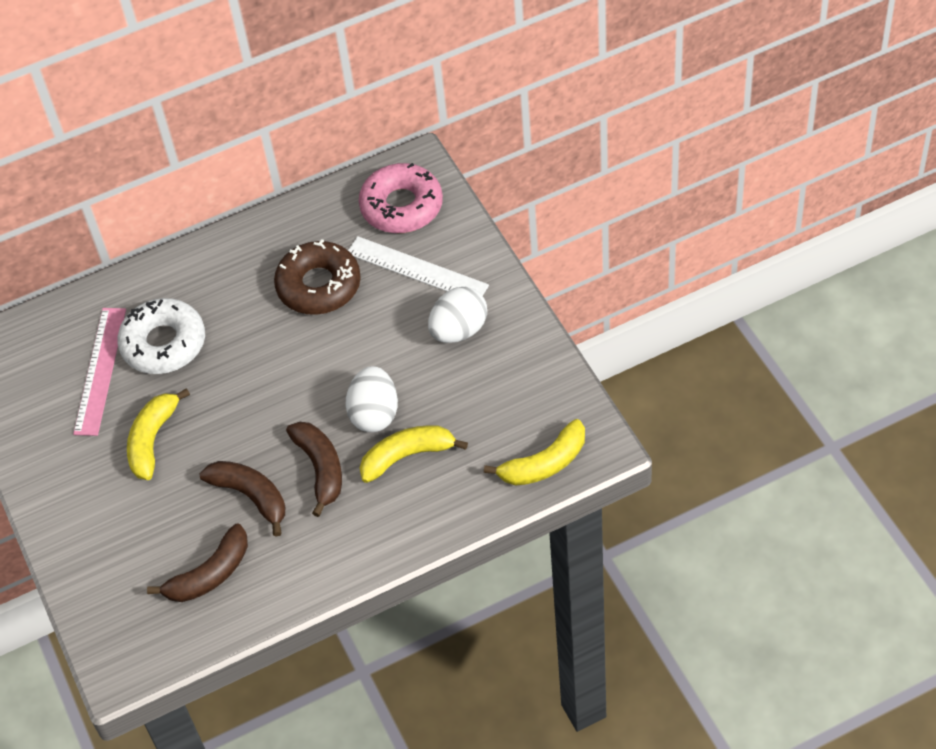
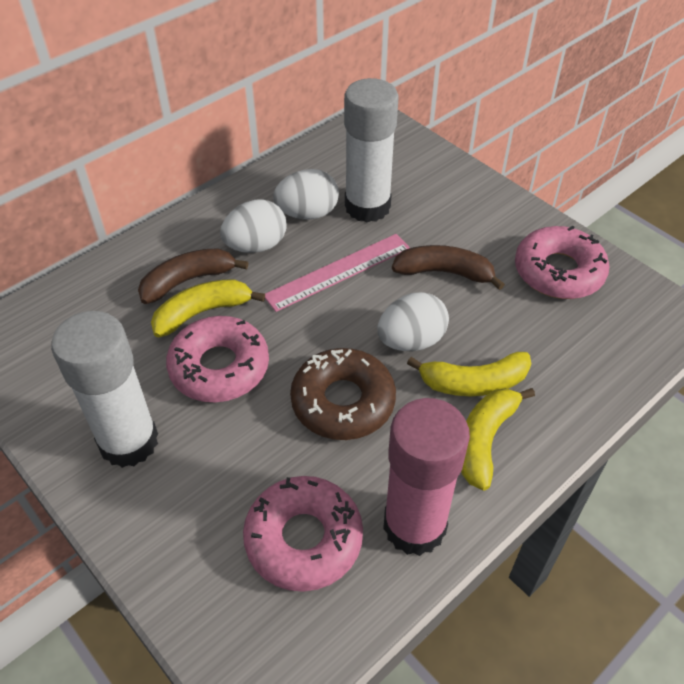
brown banana: 3 -> 2
pink donut: 1 -> 3
pink glue stick: 0 -> 1
white donut: 1 -> 0
white egg: 2 -> 3
white glue stick: 0 -> 2
white ruler: 1 -> 0

